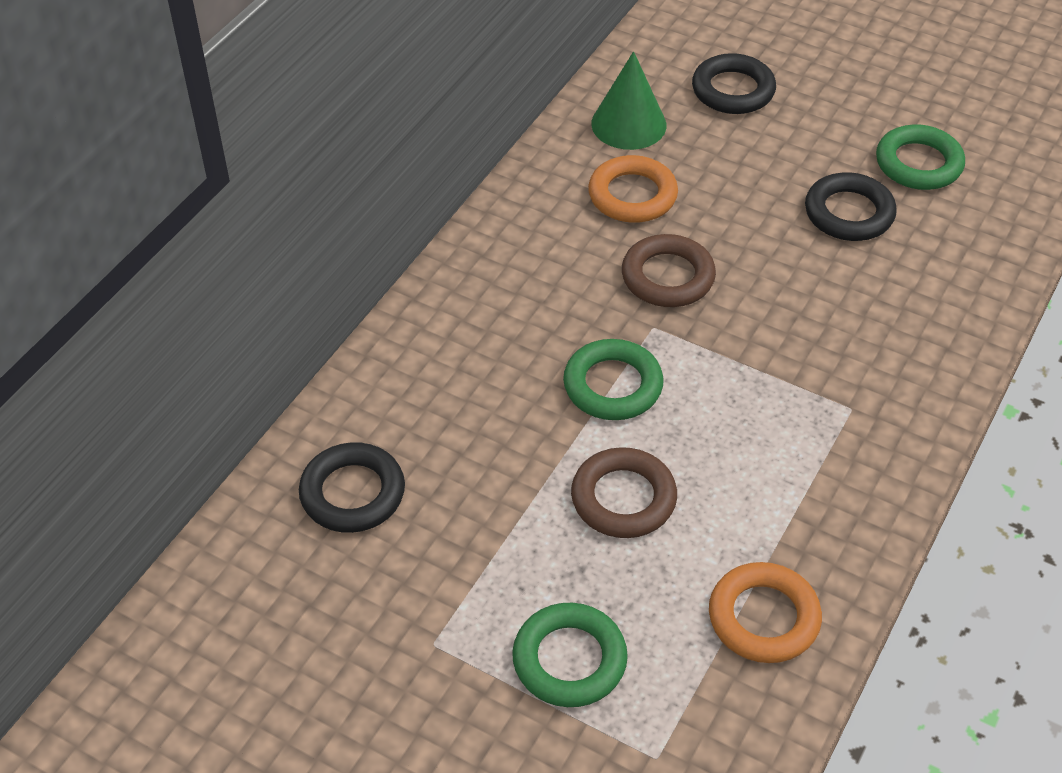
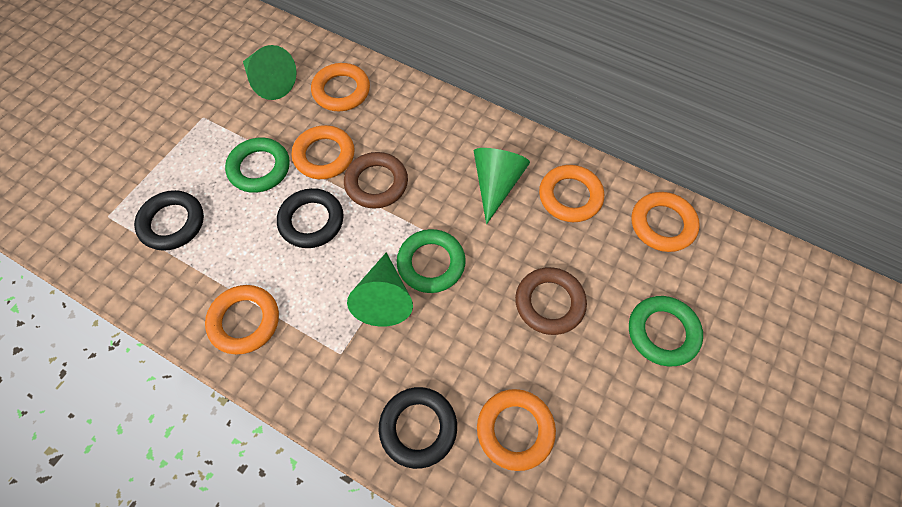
green cone: 1 -> 3
orange ring: 2 -> 6

